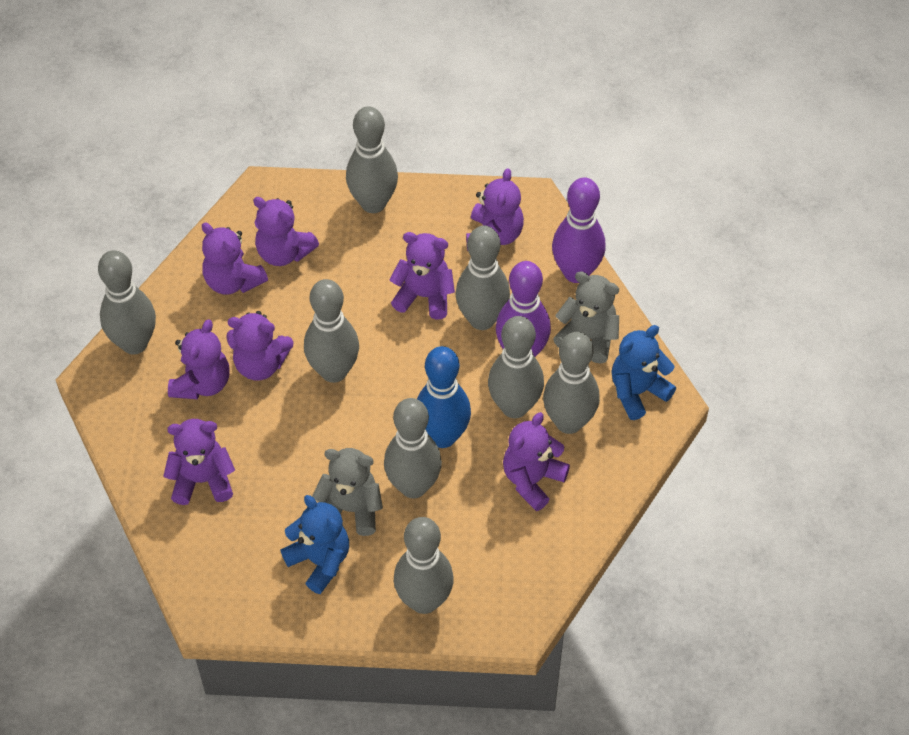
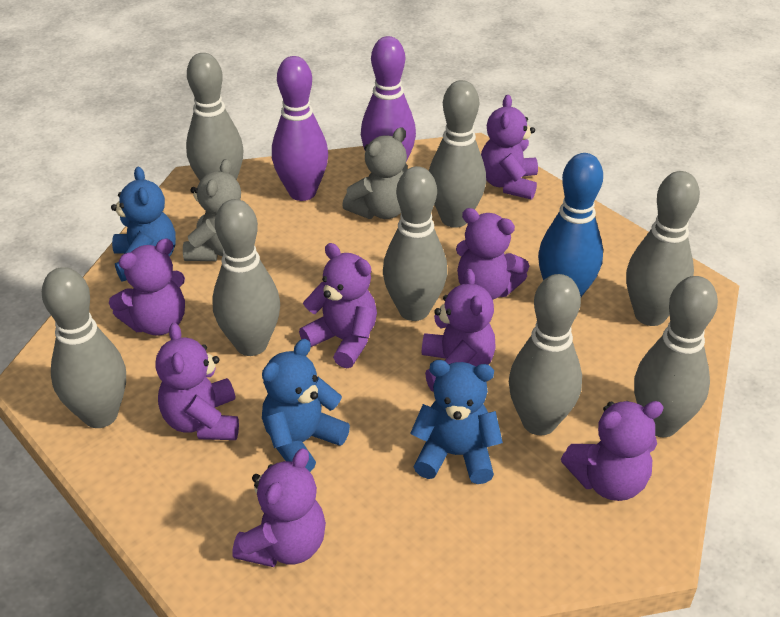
blue teddy bear: 2 -> 3

